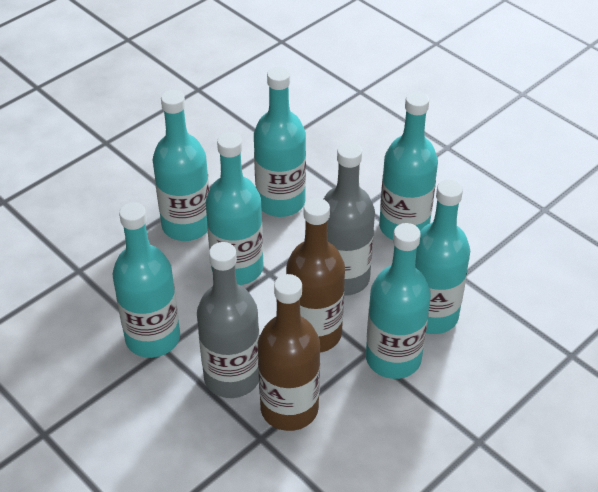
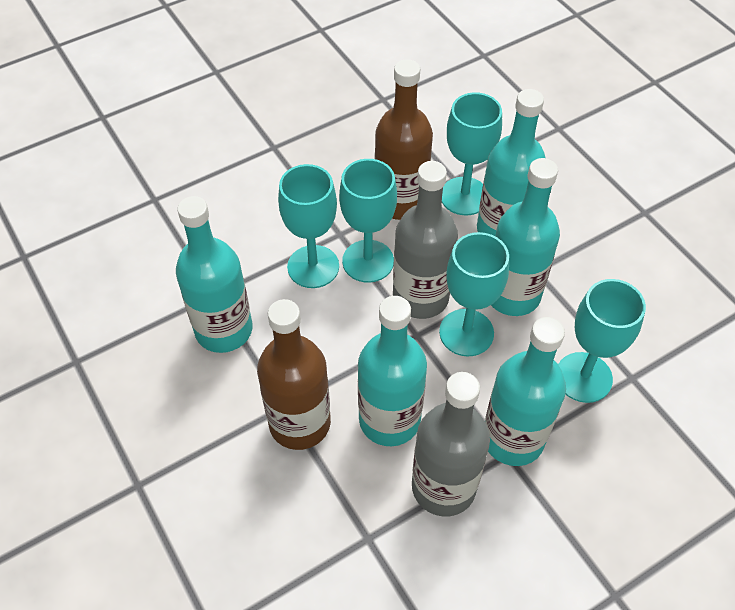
turquoise bottle: 7 -> 5
turquoise goblet: 0 -> 5

